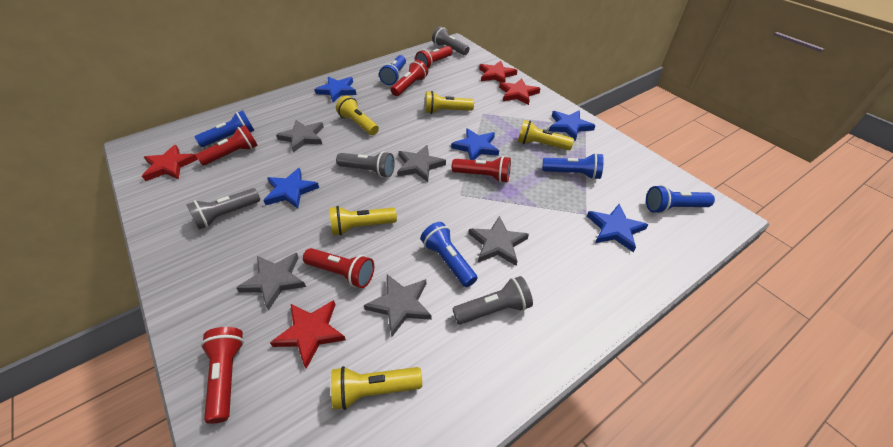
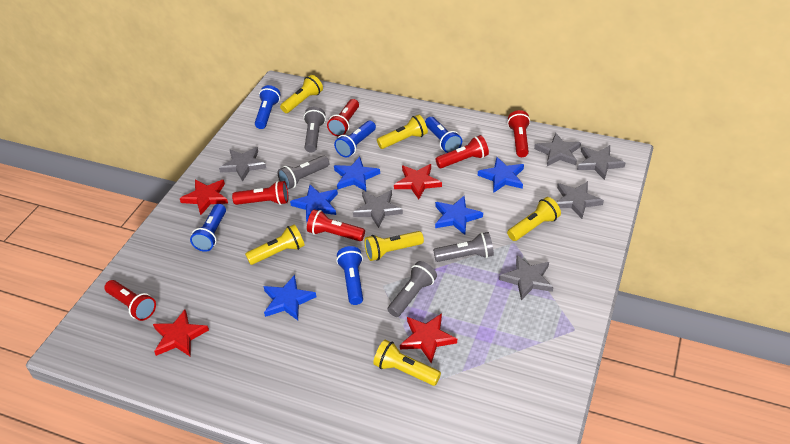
grey star: 5 -> 6
yellow flashlight: 5 -> 6

